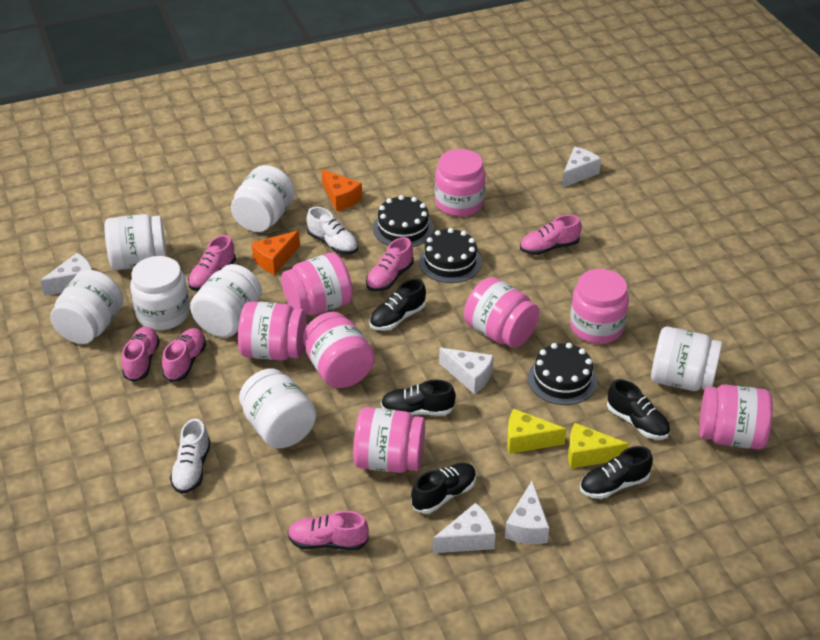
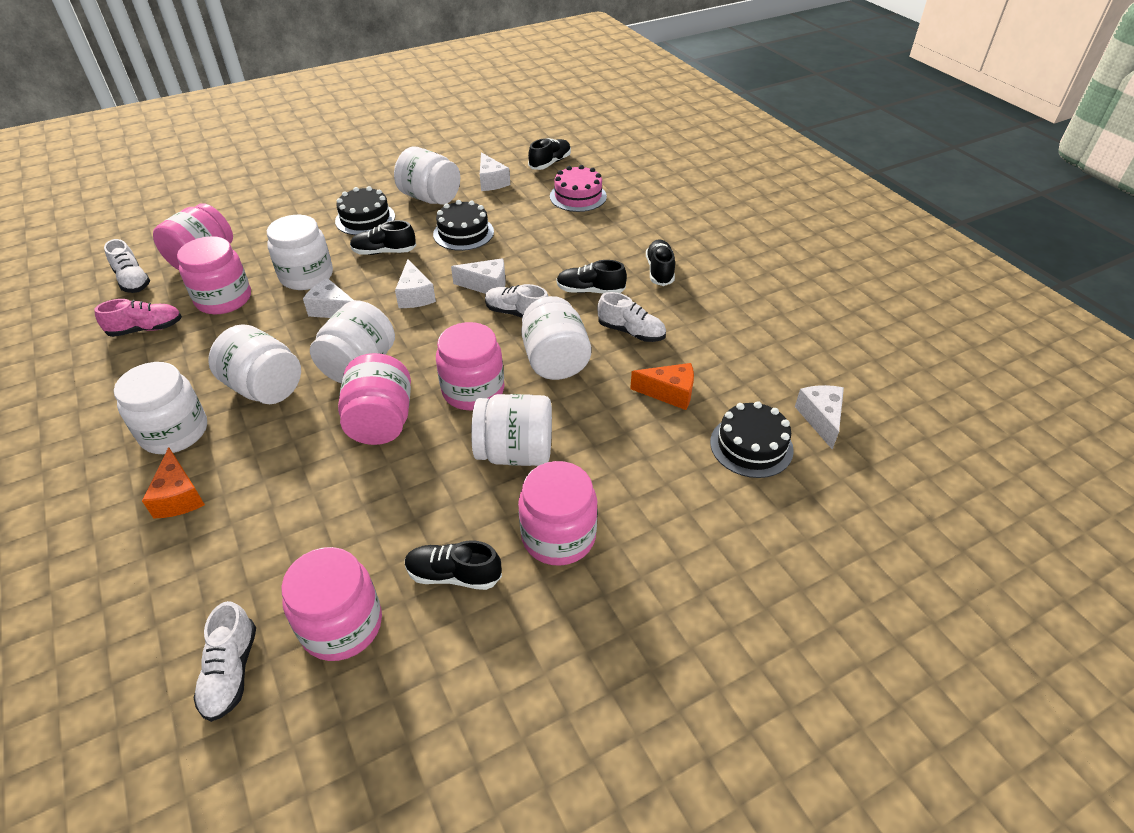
pink cake: 0 -> 1
pink jar: 8 -> 6
pink shoe: 6 -> 1
white shoe: 2 -> 4
yellow cheese: 2 -> 0

